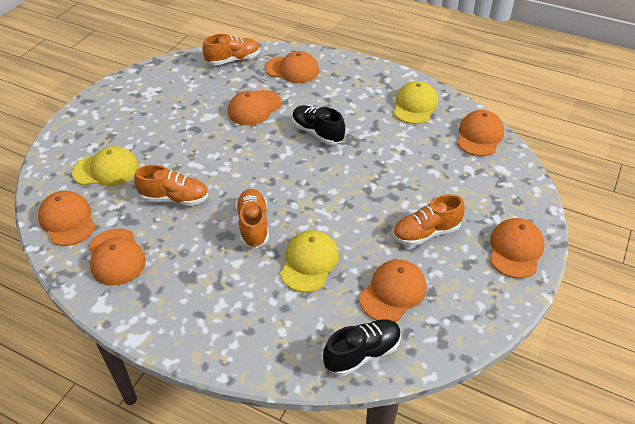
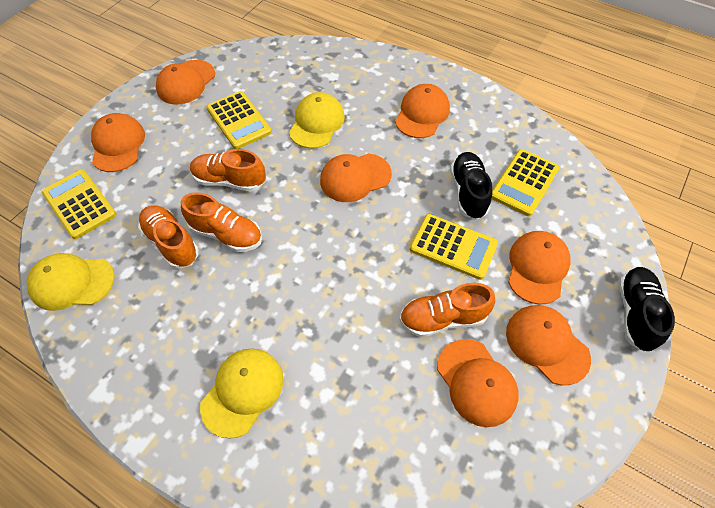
yellow calculator: 0 -> 4

